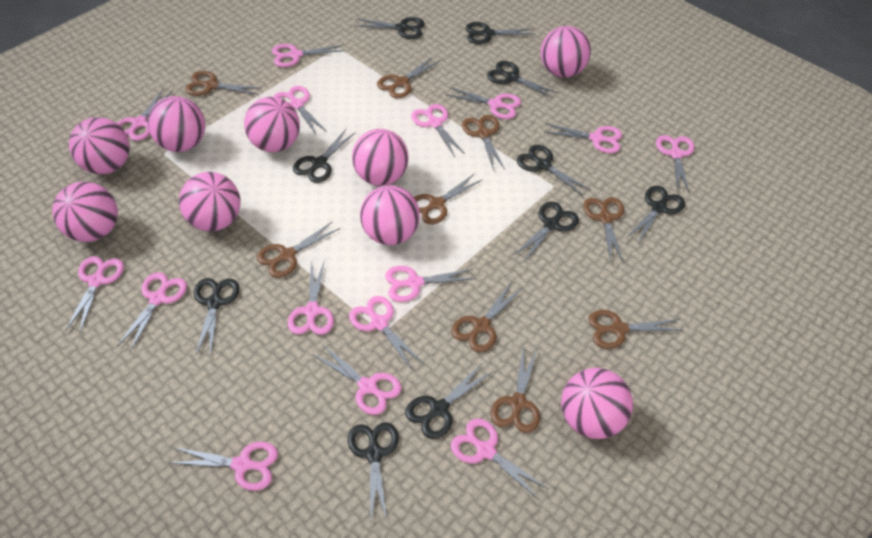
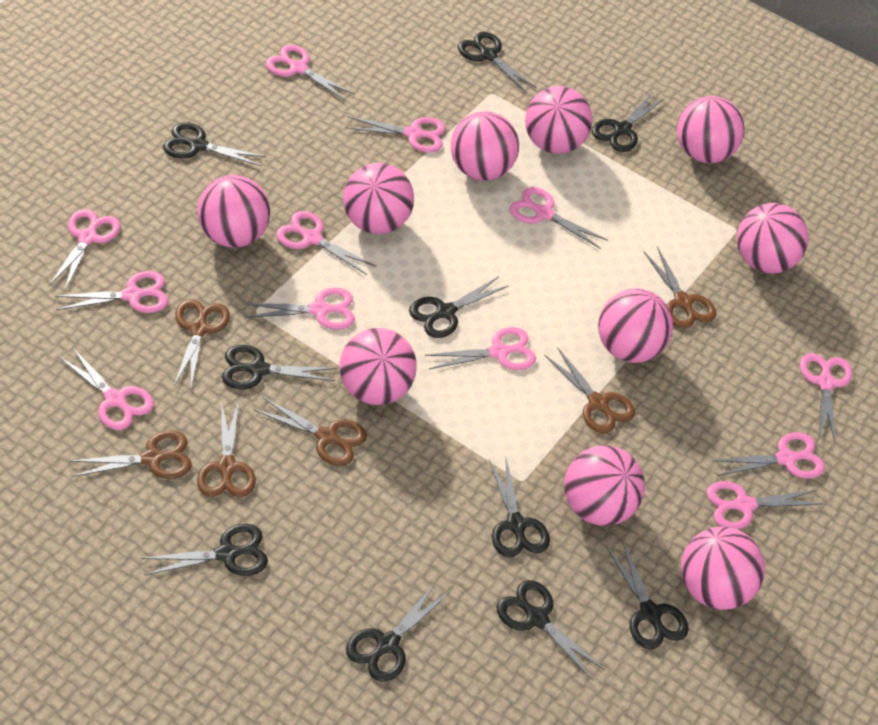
brown scissors: 9 -> 6
pink ball: 9 -> 10
pink scissors: 15 -> 12

